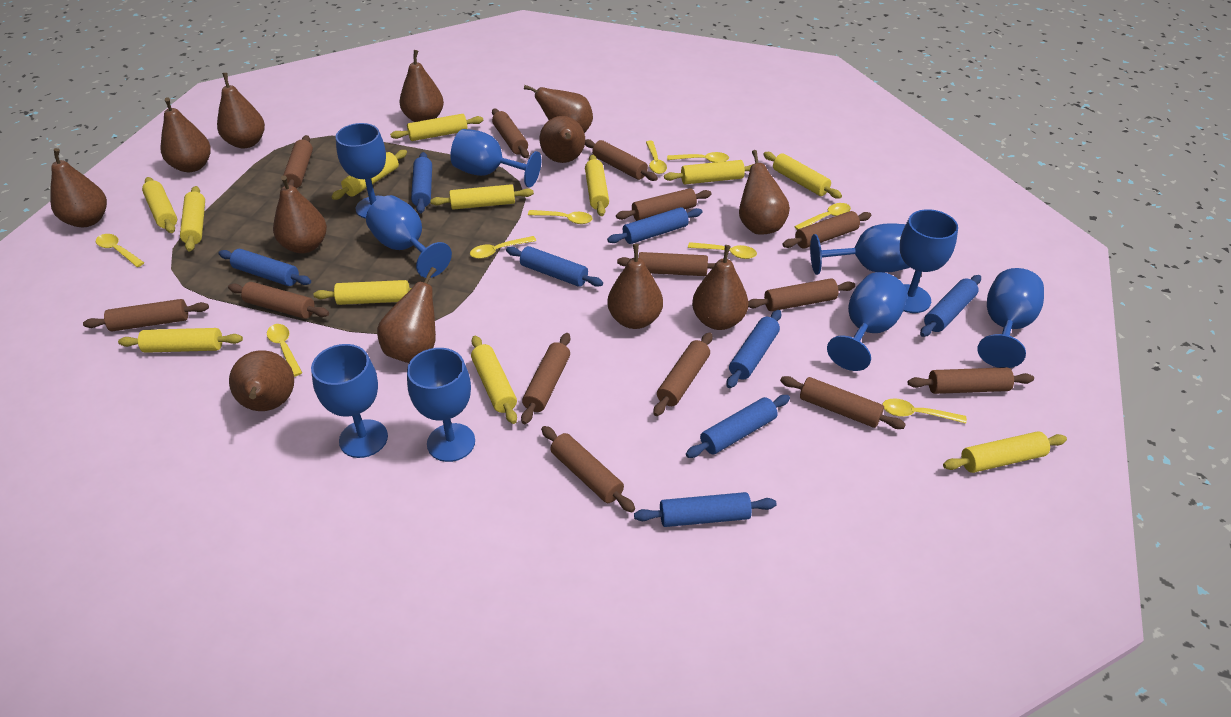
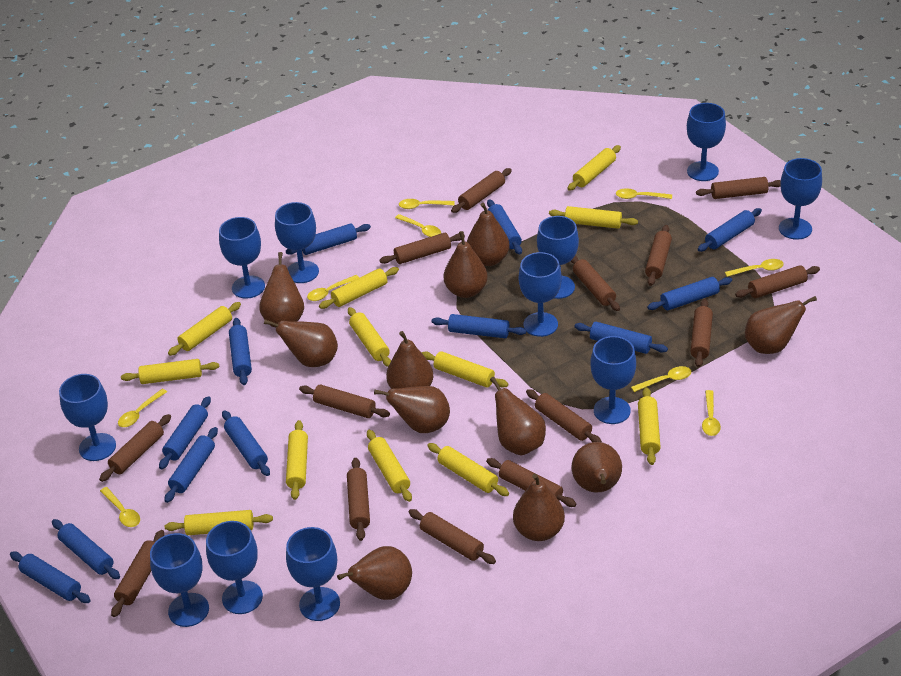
blue goblet: 9 -> 11
blue rolling pin: 8 -> 12
brown pear: 12 -> 11

